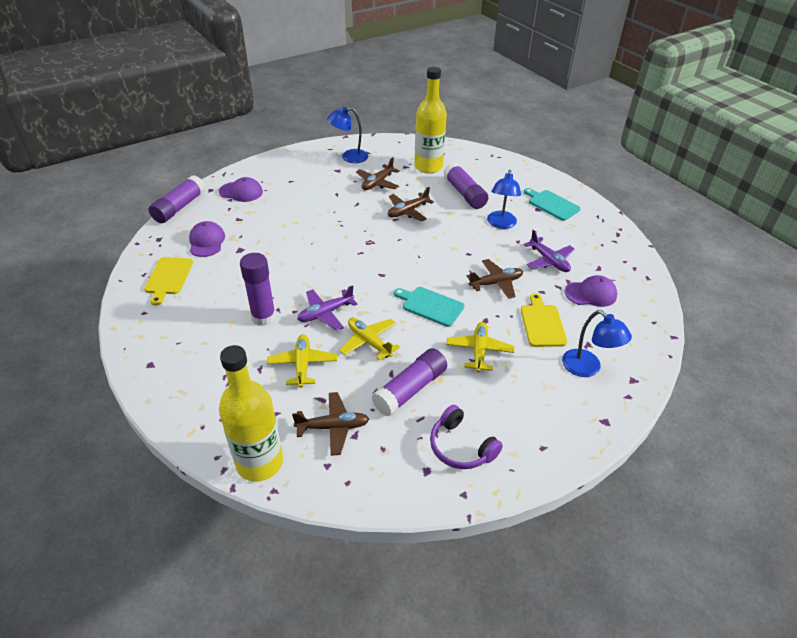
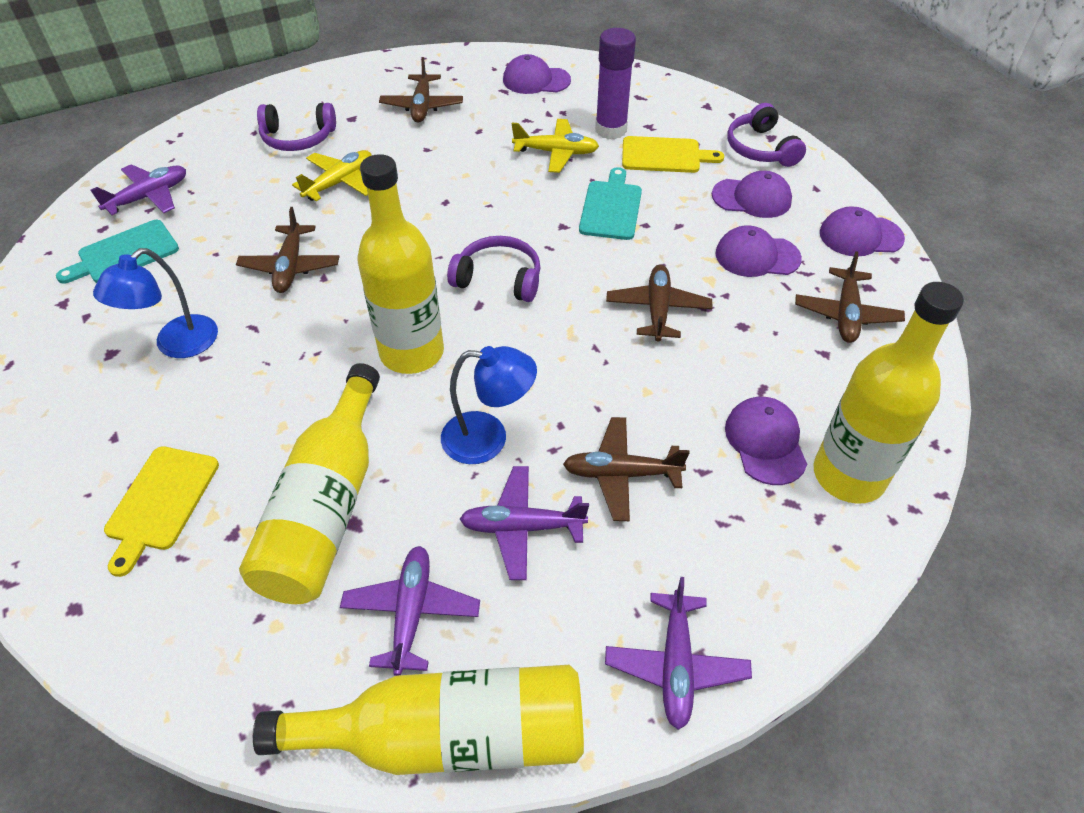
blue lamp: 3 -> 2
brown plane: 4 -> 5
purple cap: 3 -> 5
purple glue stick: 4 -> 1
purple headphones: 1 -> 3
purple plane: 2 -> 4
yellow bottle: 2 -> 4
yellow plane: 3 -> 2

